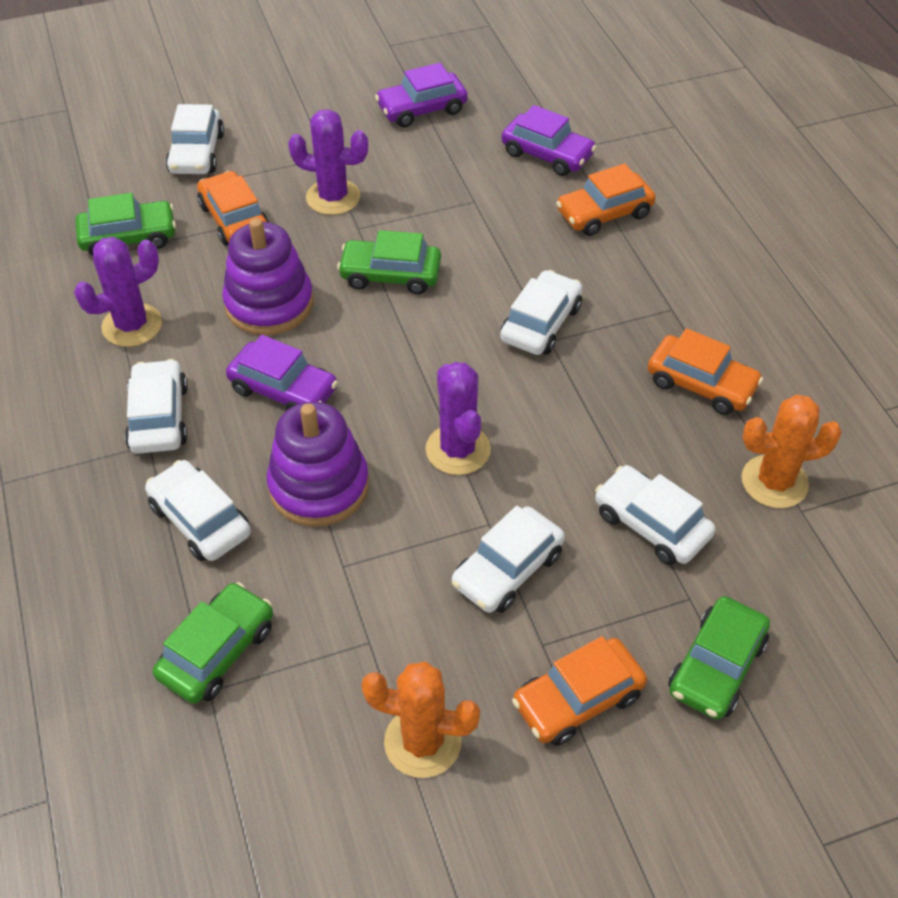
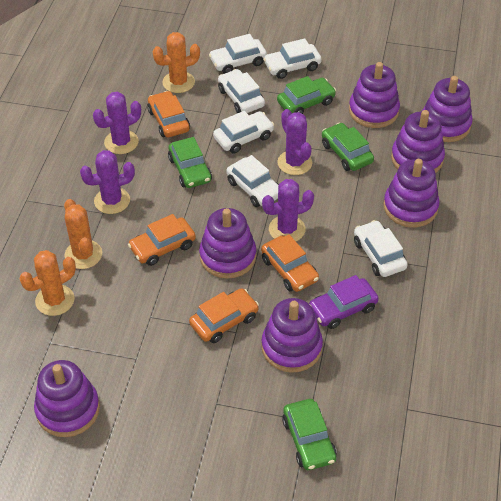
orange cactus: 2 -> 3
purple cactus: 3 -> 4
purple car: 3 -> 1
purple stacking toy: 2 -> 7

